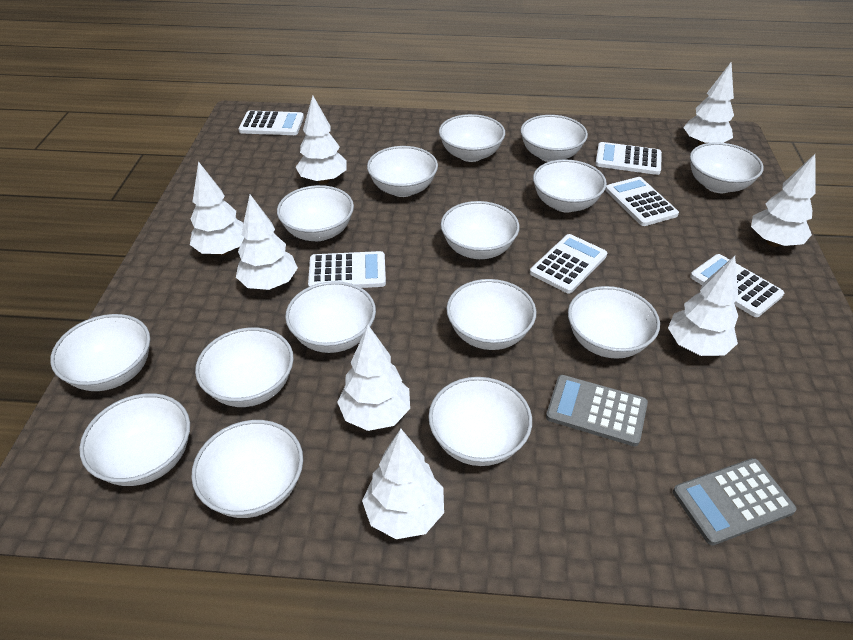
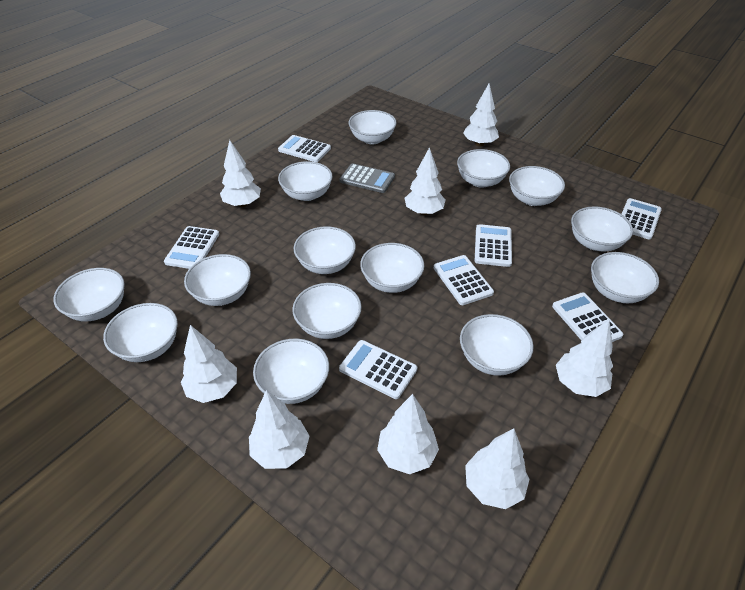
grey calculator: 2 -> 1
white bowl: 15 -> 14
white calculator: 6 -> 7

